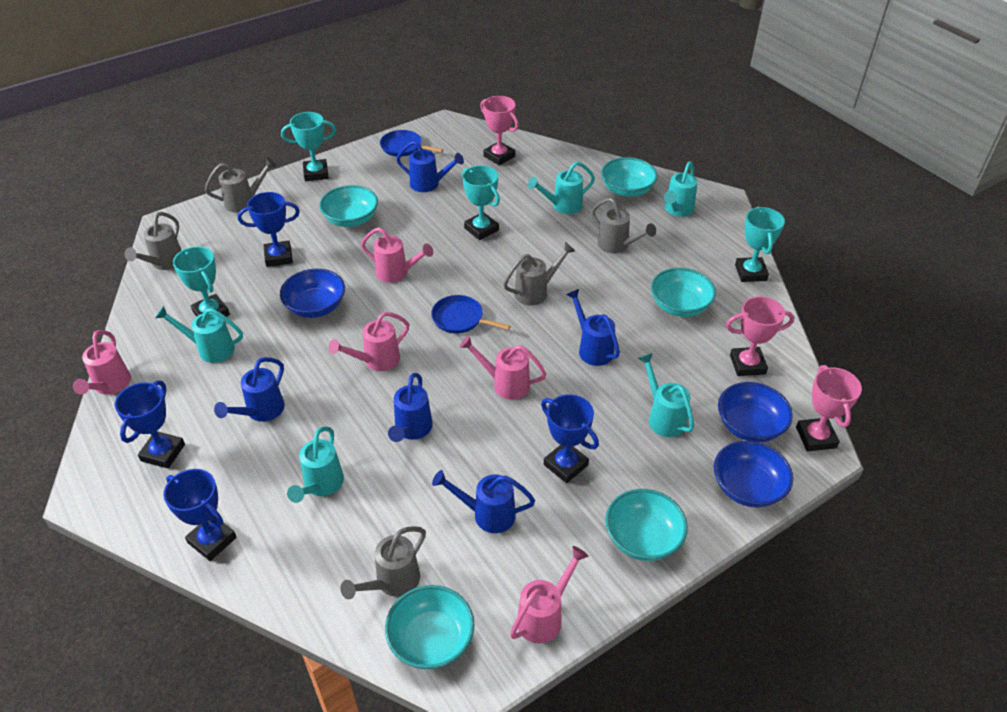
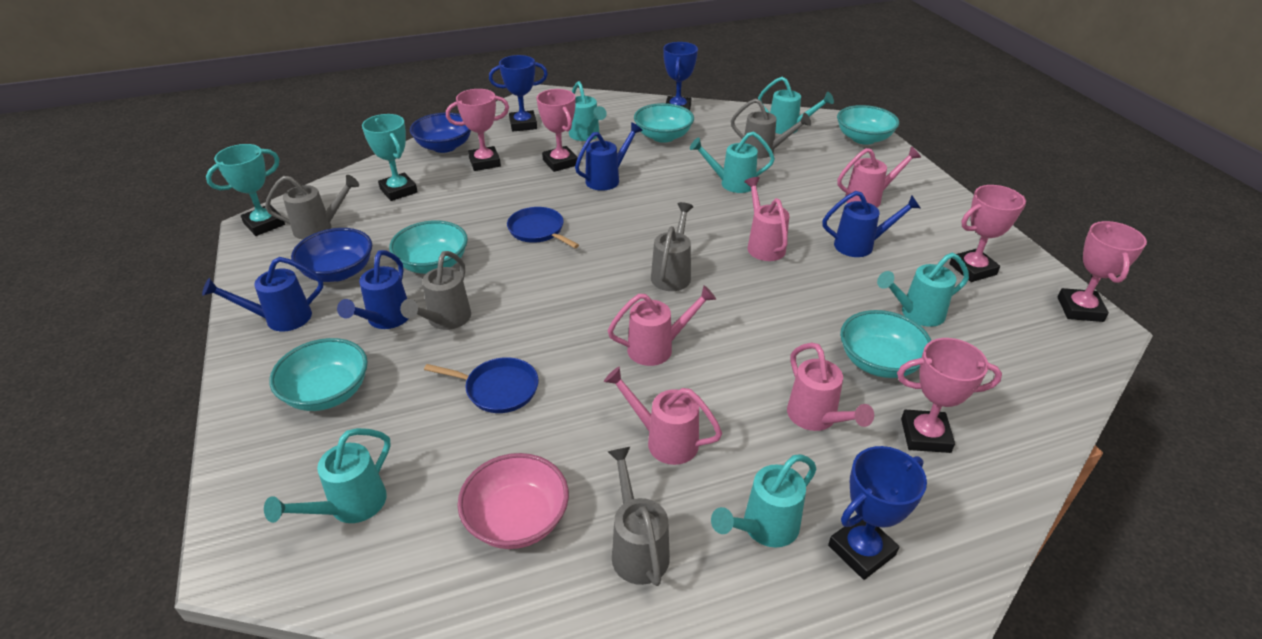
blue bowl: 3 -> 2
blue trophy: 4 -> 3
blue watering can: 5 -> 4
pink bowl: 0 -> 1
pink trophy: 3 -> 5
turquoise trophy: 4 -> 2
turquoise watering can: 5 -> 6

